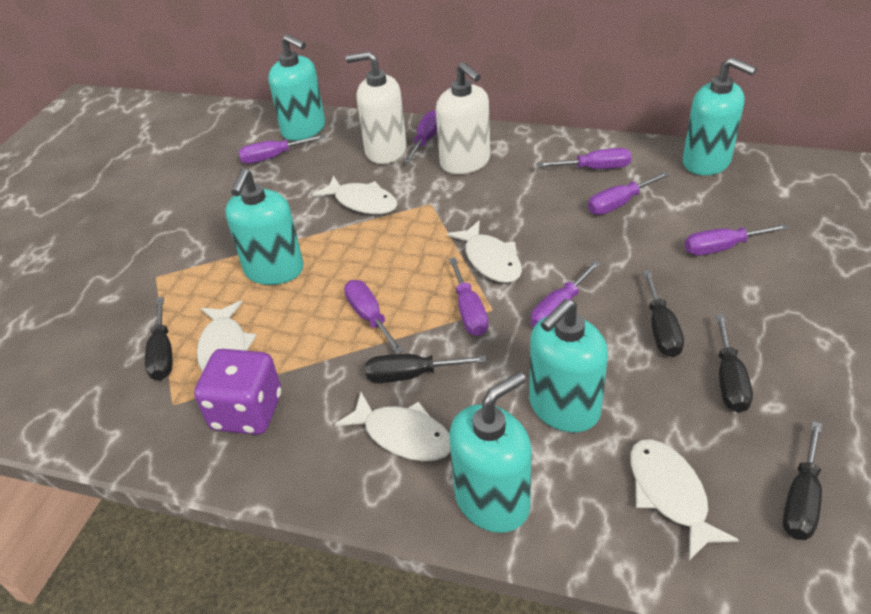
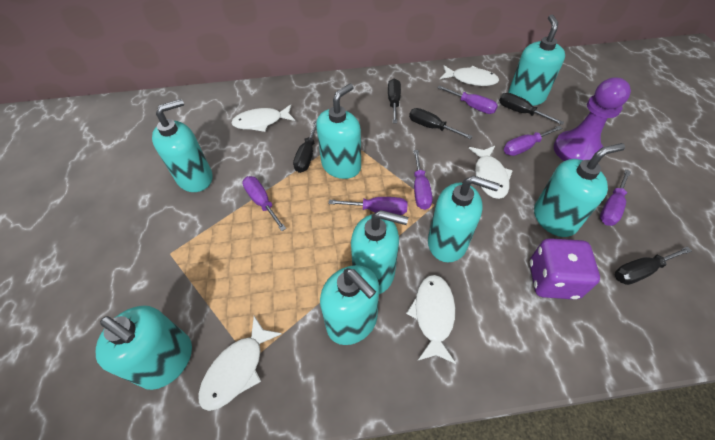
purple pawn: 0 -> 1
purple screwdriver: 8 -> 6
turquoise soap dispenser: 5 -> 8
white soap dispenser: 2 -> 0

